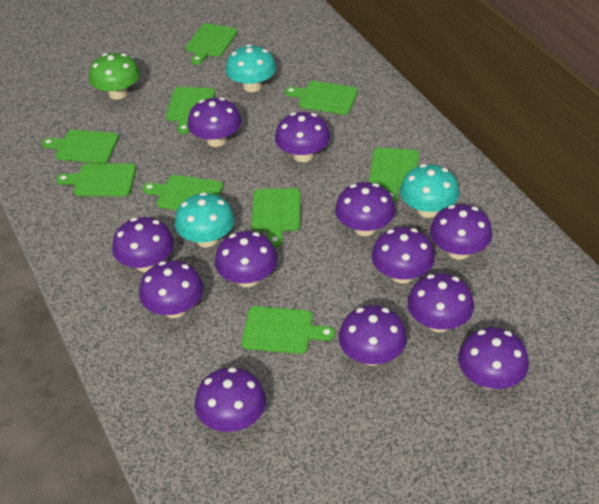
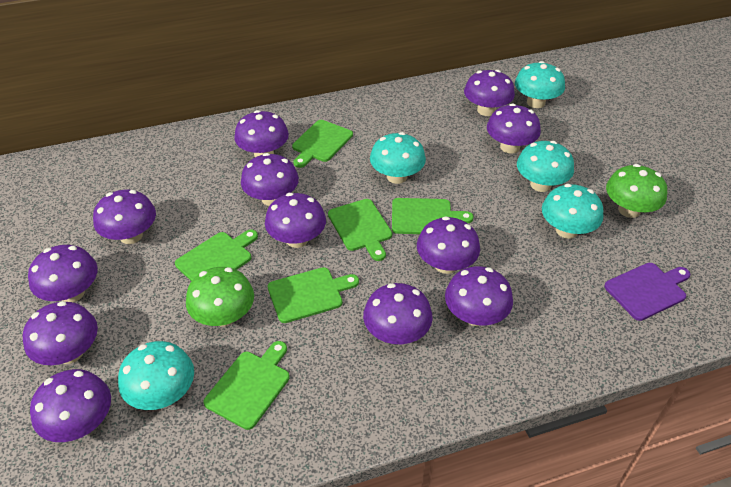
green cutting board: 9 -> 6
green mushroom: 1 -> 2
purple cutting board: 0 -> 1
turquoise mushroom: 3 -> 5

